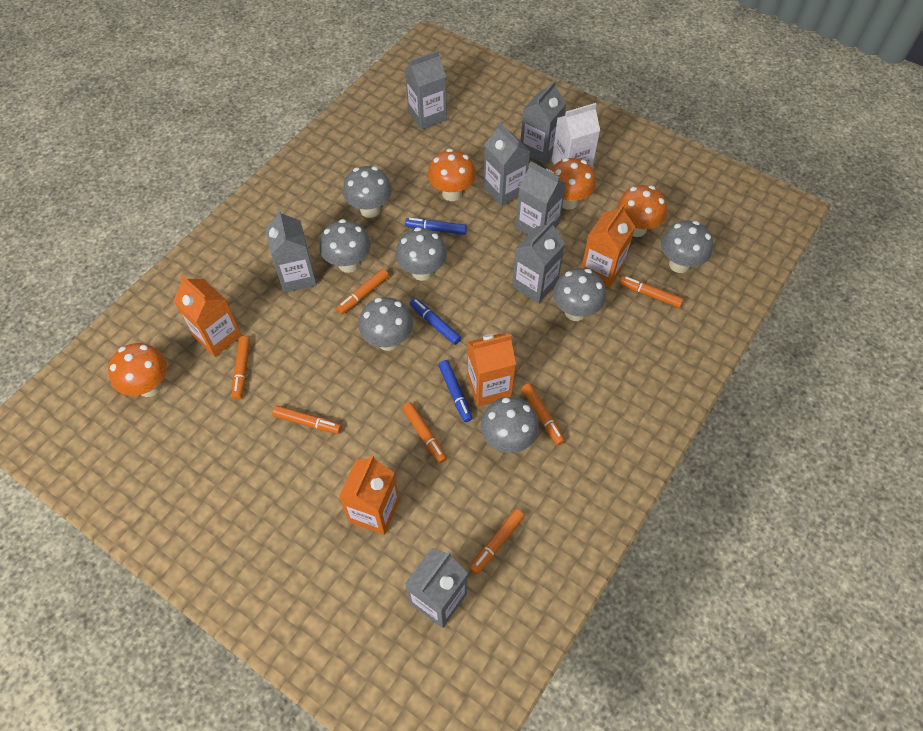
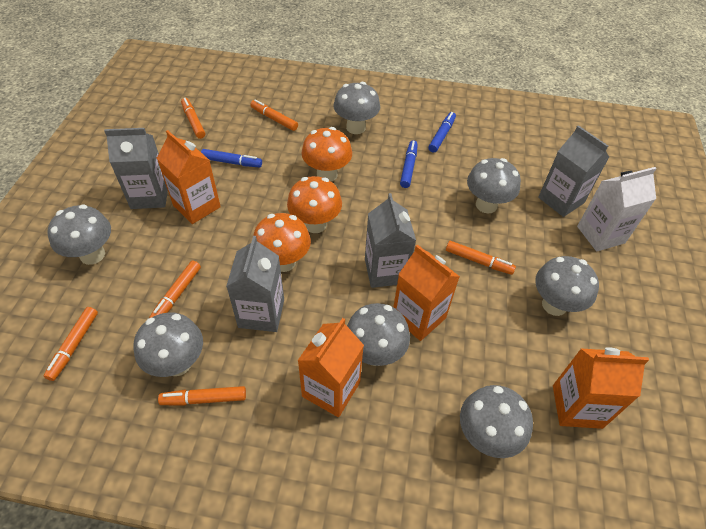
grey carton: 7 -> 4
orange marker: 7 -> 6
orange mushroom: 4 -> 3

